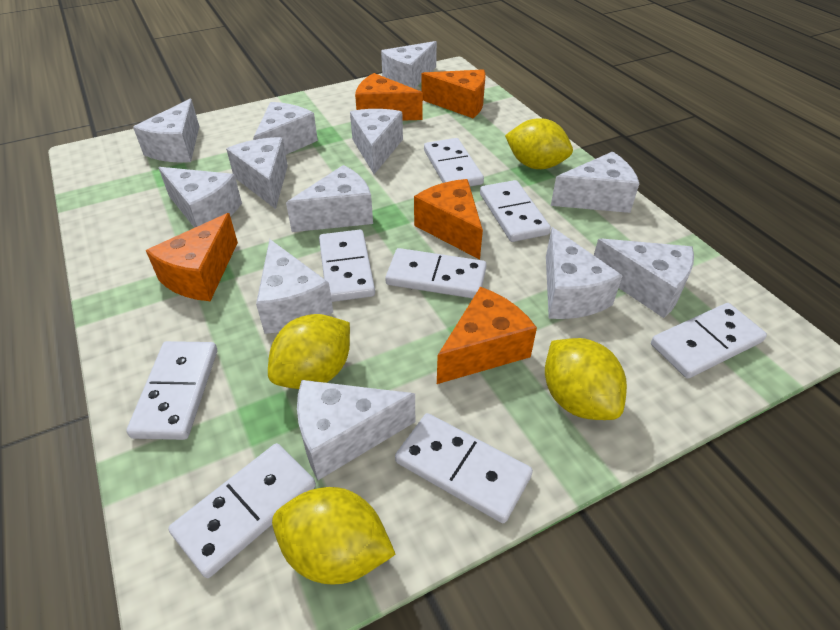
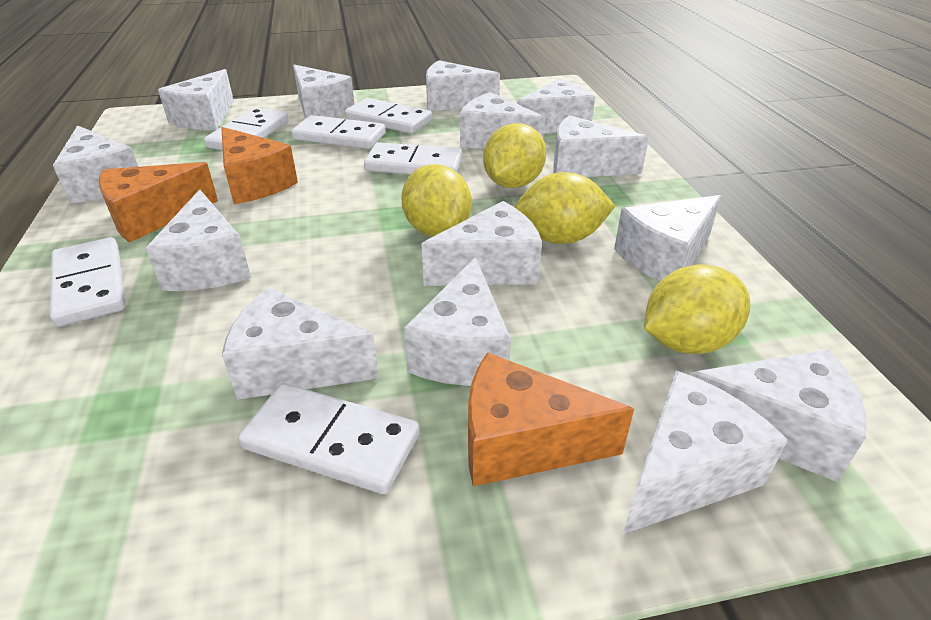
orange cheese: 5 -> 3
white cheese: 12 -> 14
white domino: 8 -> 6

